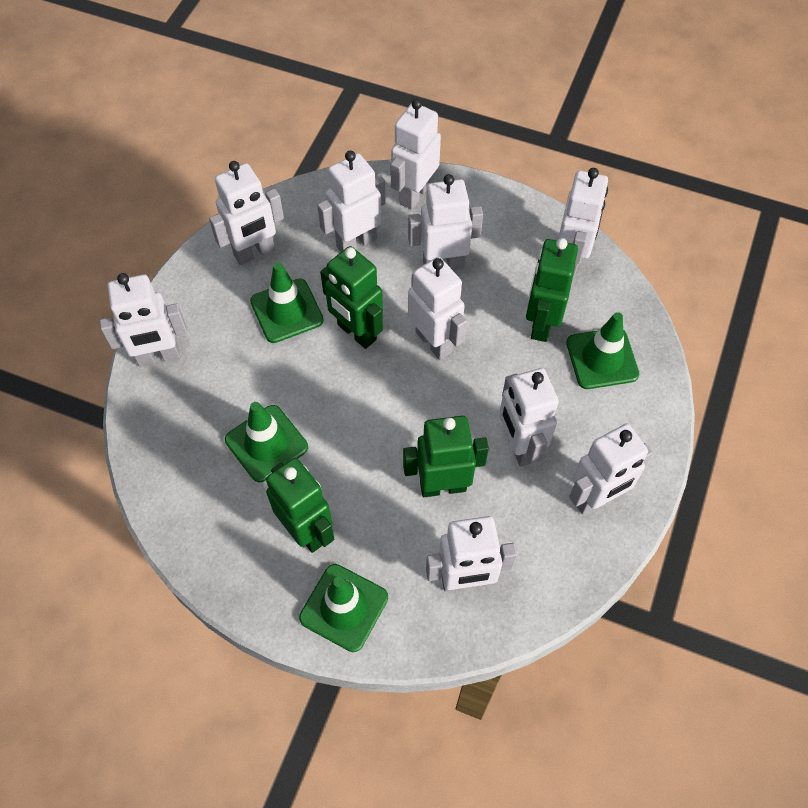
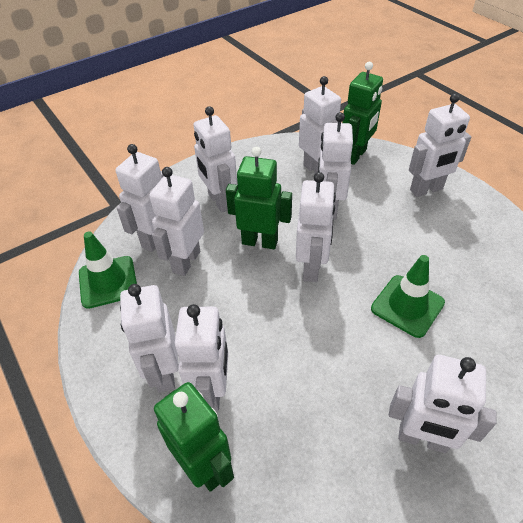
green robot: 4 -> 3
green traffic cone: 4 -> 2

